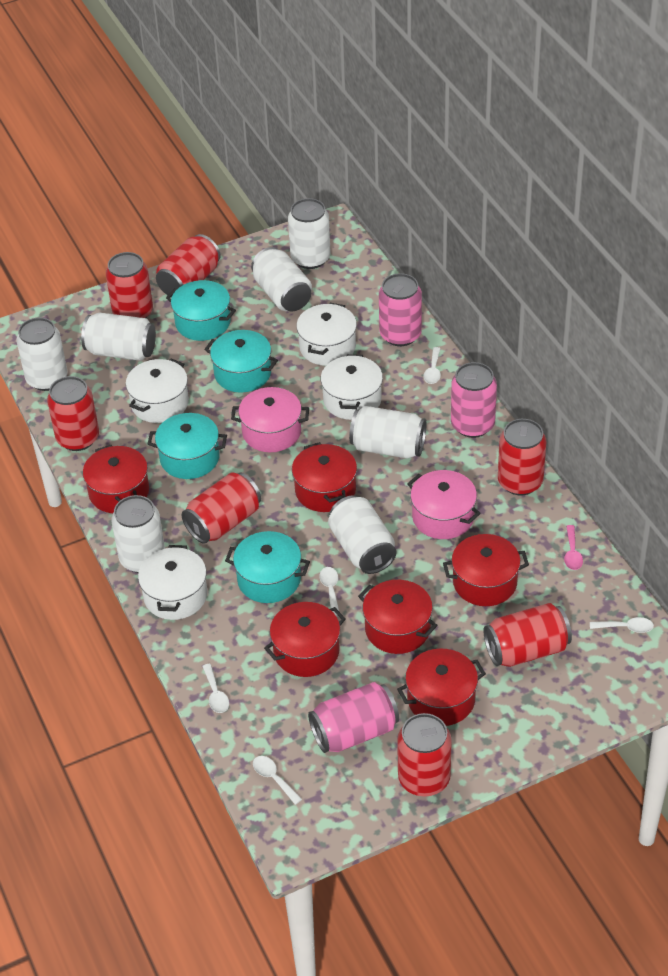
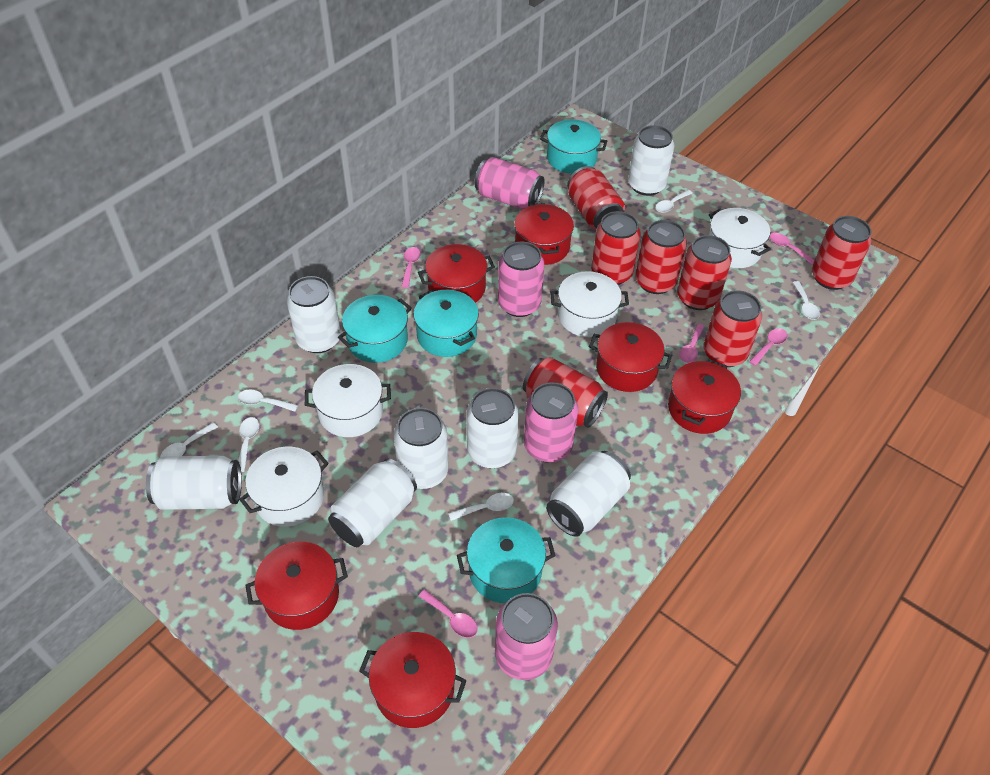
pink can: 3 -> 4
pink pot: 2 -> 0
pink spoon: 1 -> 5
white spoon: 5 -> 6

